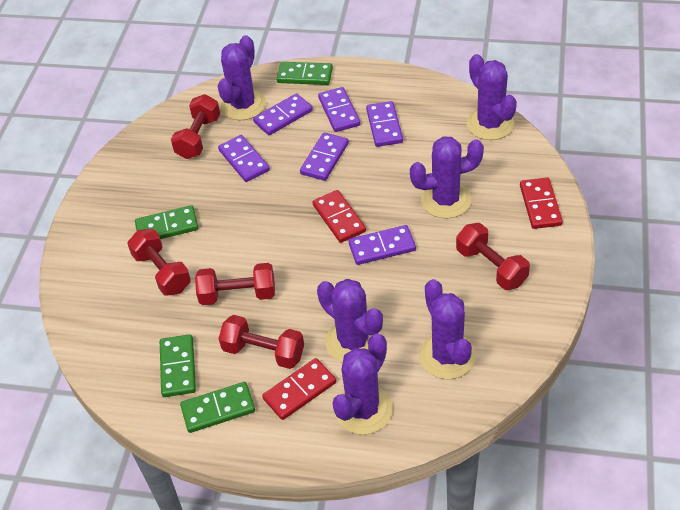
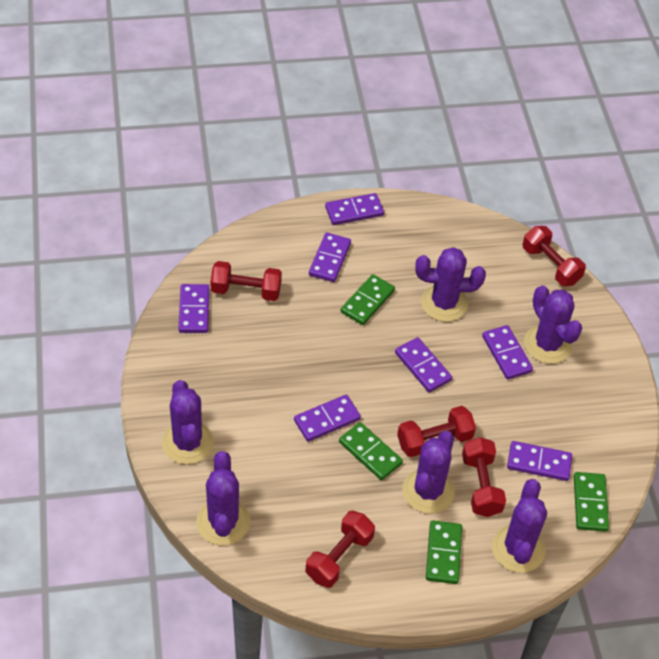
purple domino: 6 -> 7
red domino: 3 -> 0

